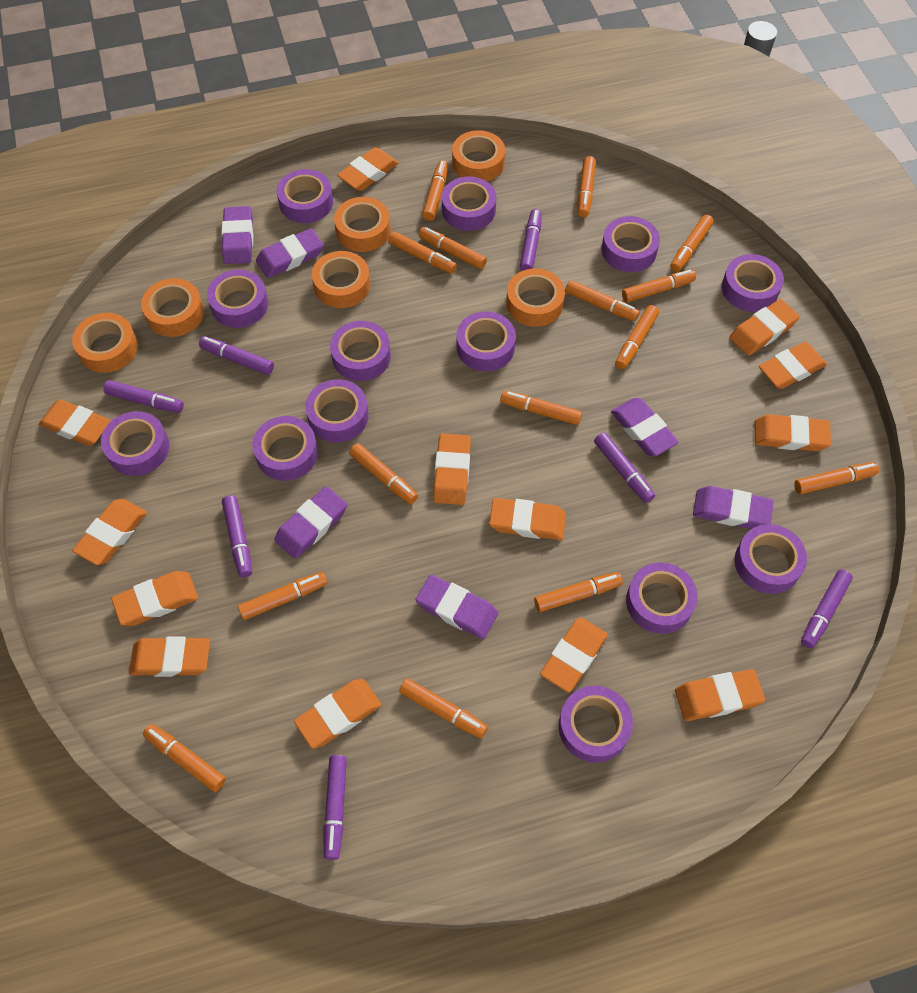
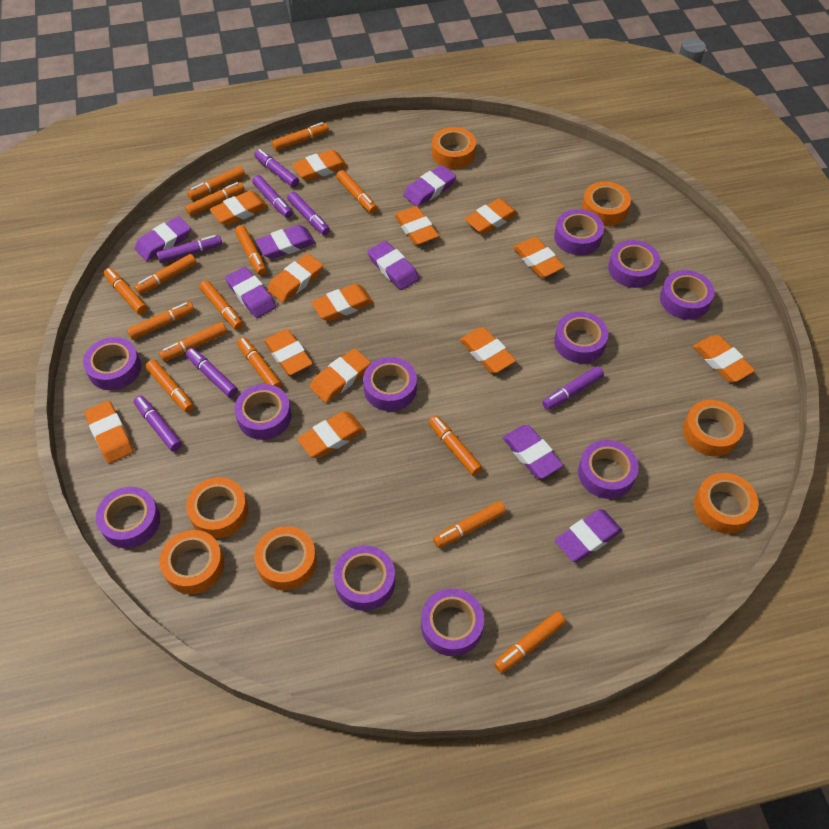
orange tape: 6 -> 7
purple eraser: 6 -> 7
purple tape: 13 -> 11

